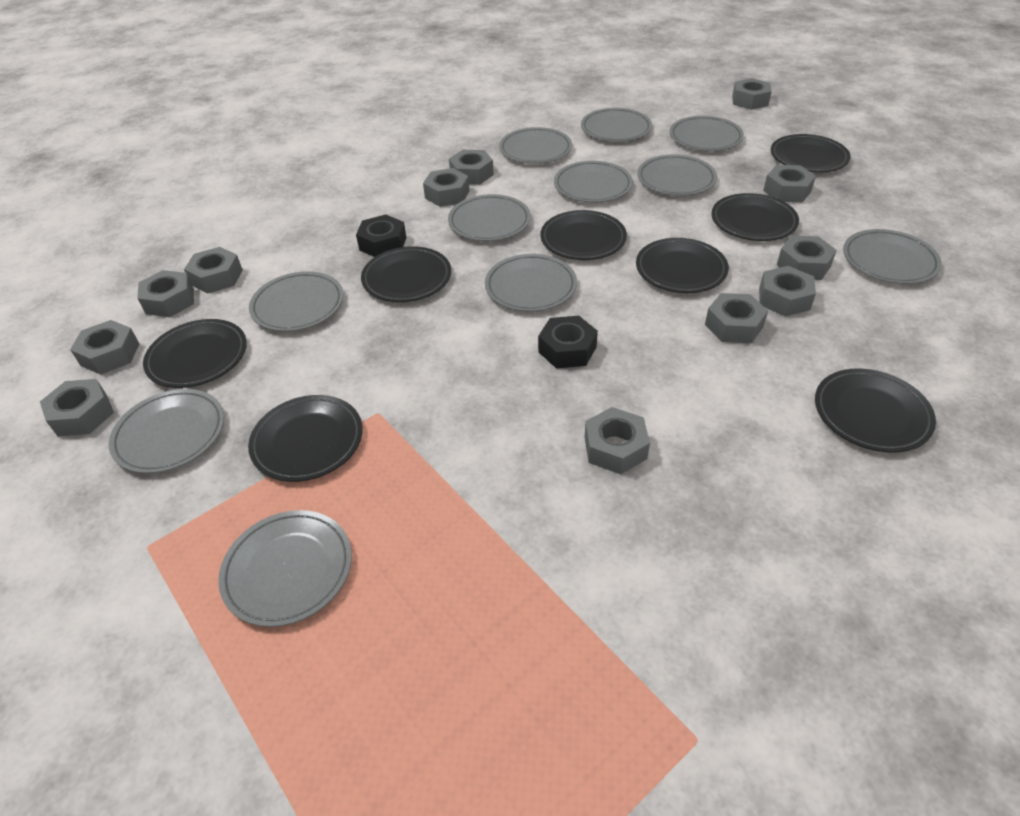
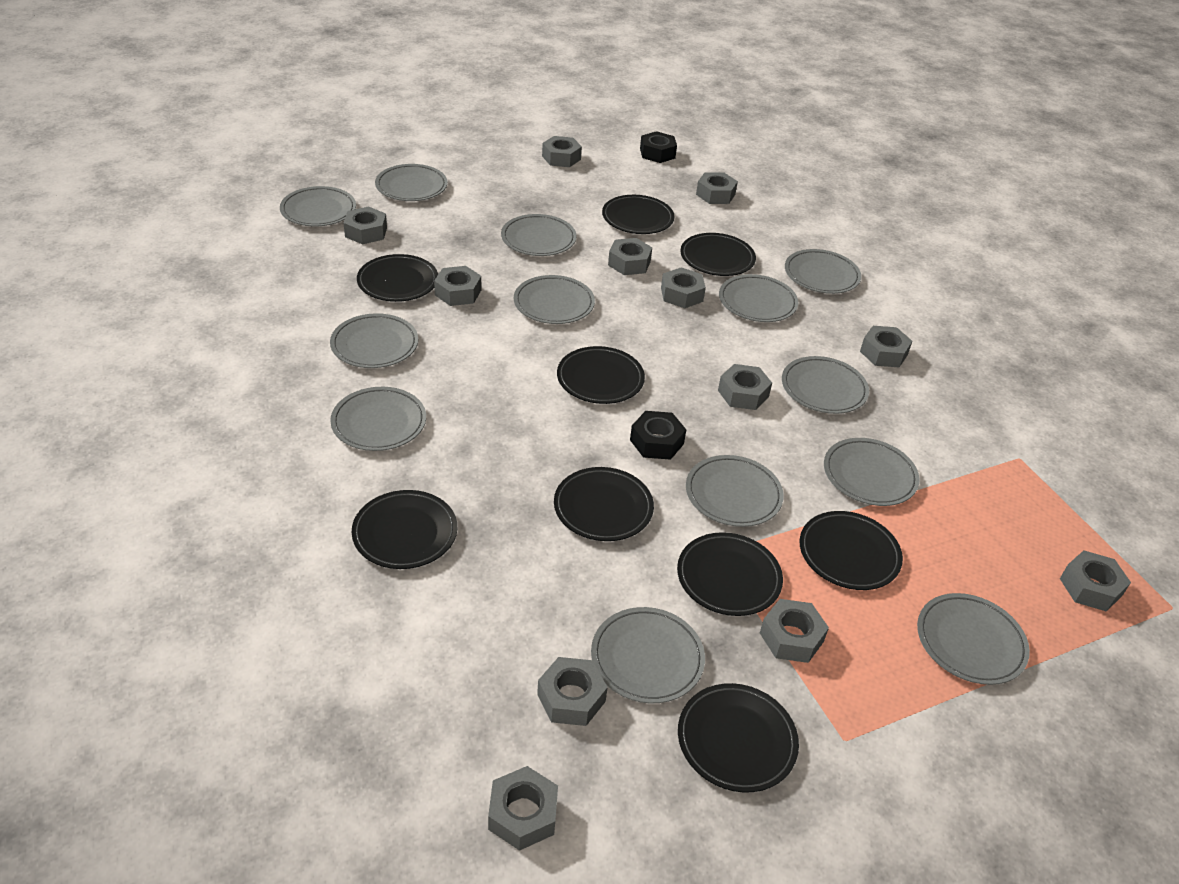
black plate: 8 -> 9
grey plate: 11 -> 13

